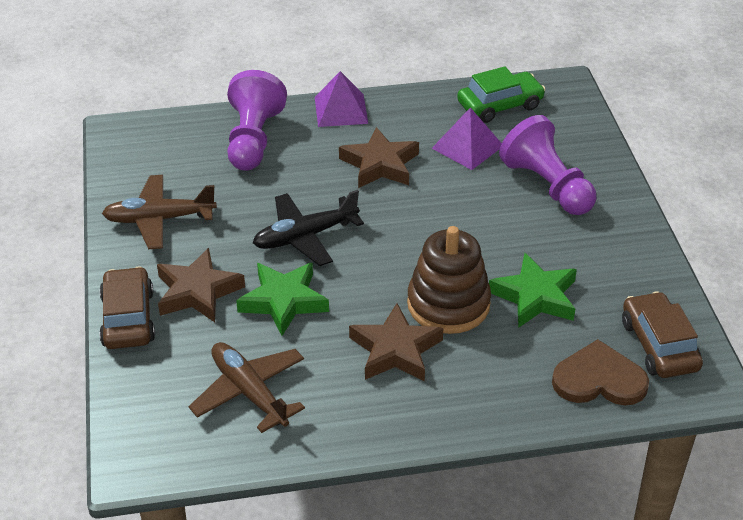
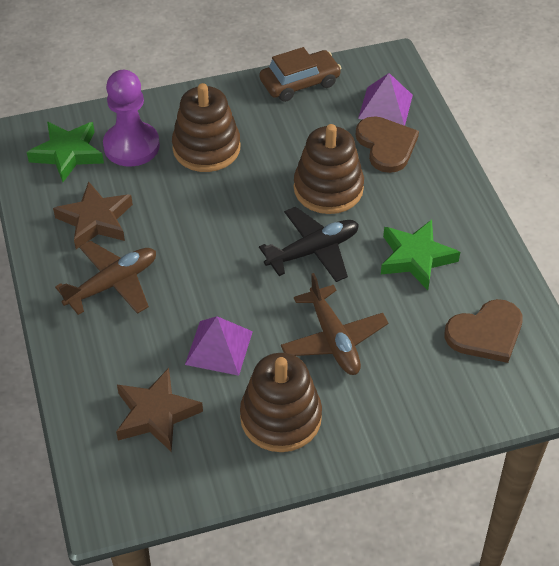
brown car: 2 -> 1
brown heart: 1 -> 2
brown stacking toy: 1 -> 3
brown star: 3 -> 2
green car: 1 -> 0
purple pawn: 2 -> 1

